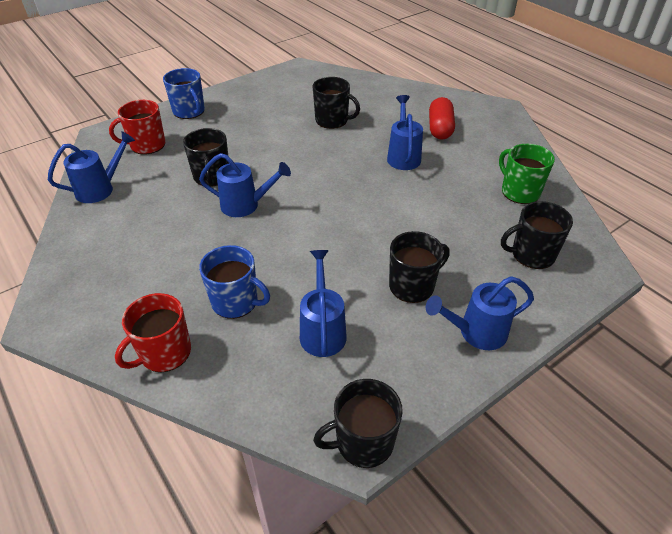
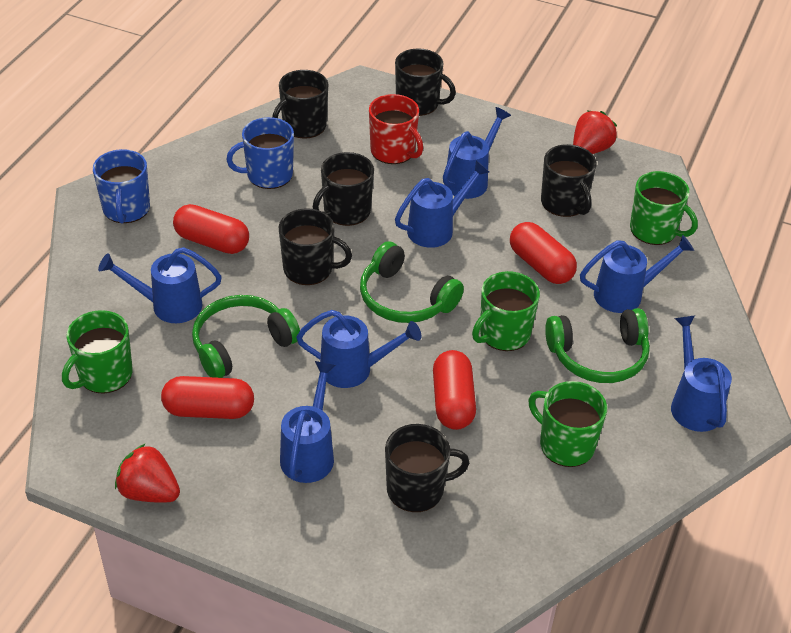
black mug: 5 -> 6
blue watering can: 5 -> 7
green headphones: 0 -> 3
green mug: 1 -> 4
red capsule: 1 -> 4
red mug: 2 -> 1
red strawberry: 0 -> 2

